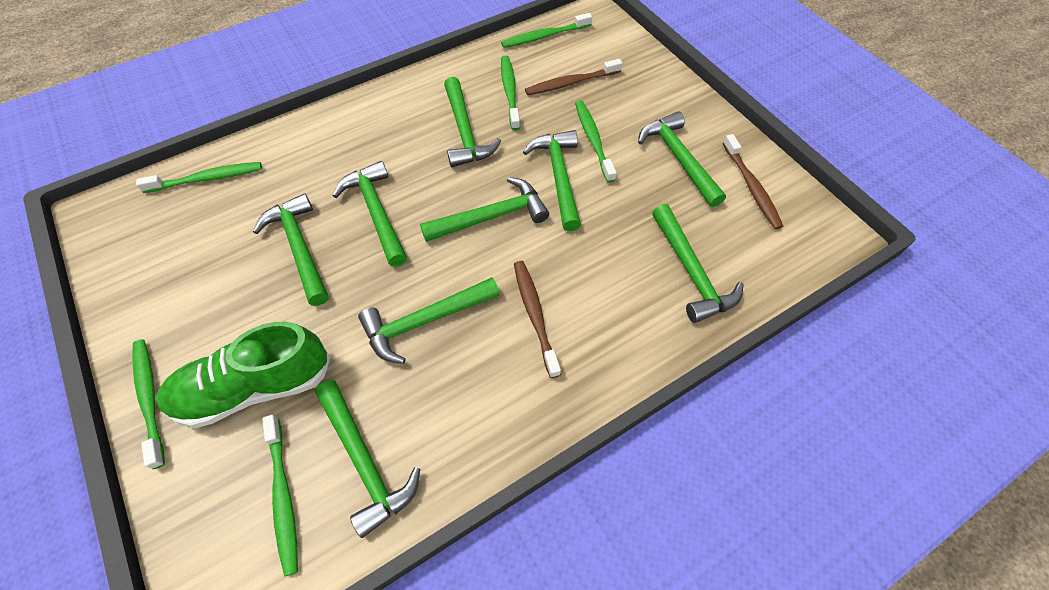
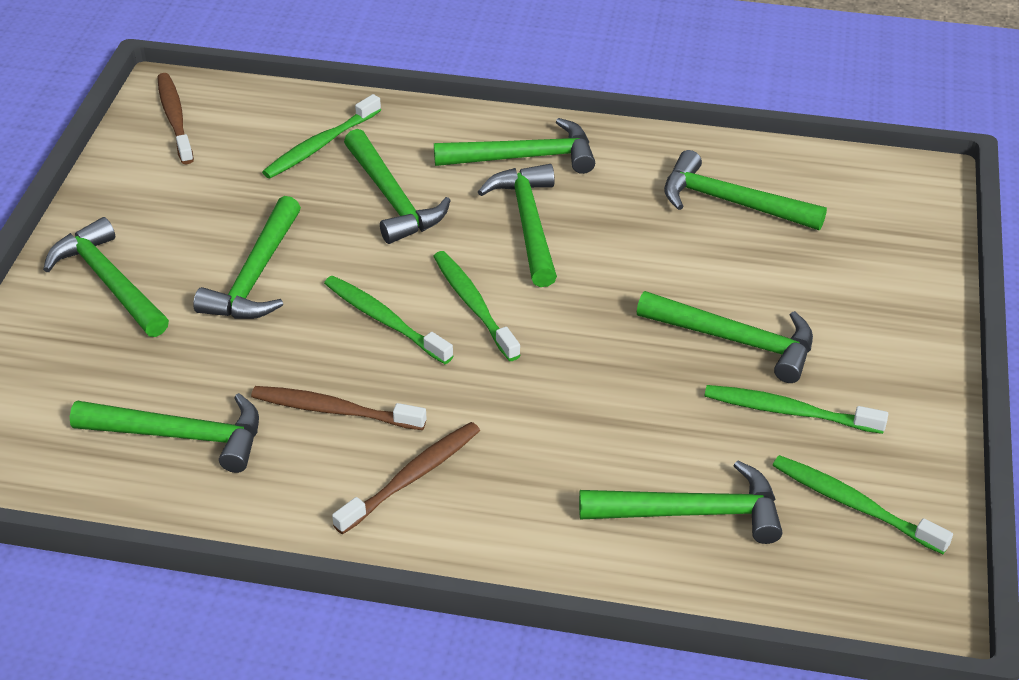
green shoe: 1 -> 0
green toothbrush: 6 -> 5

